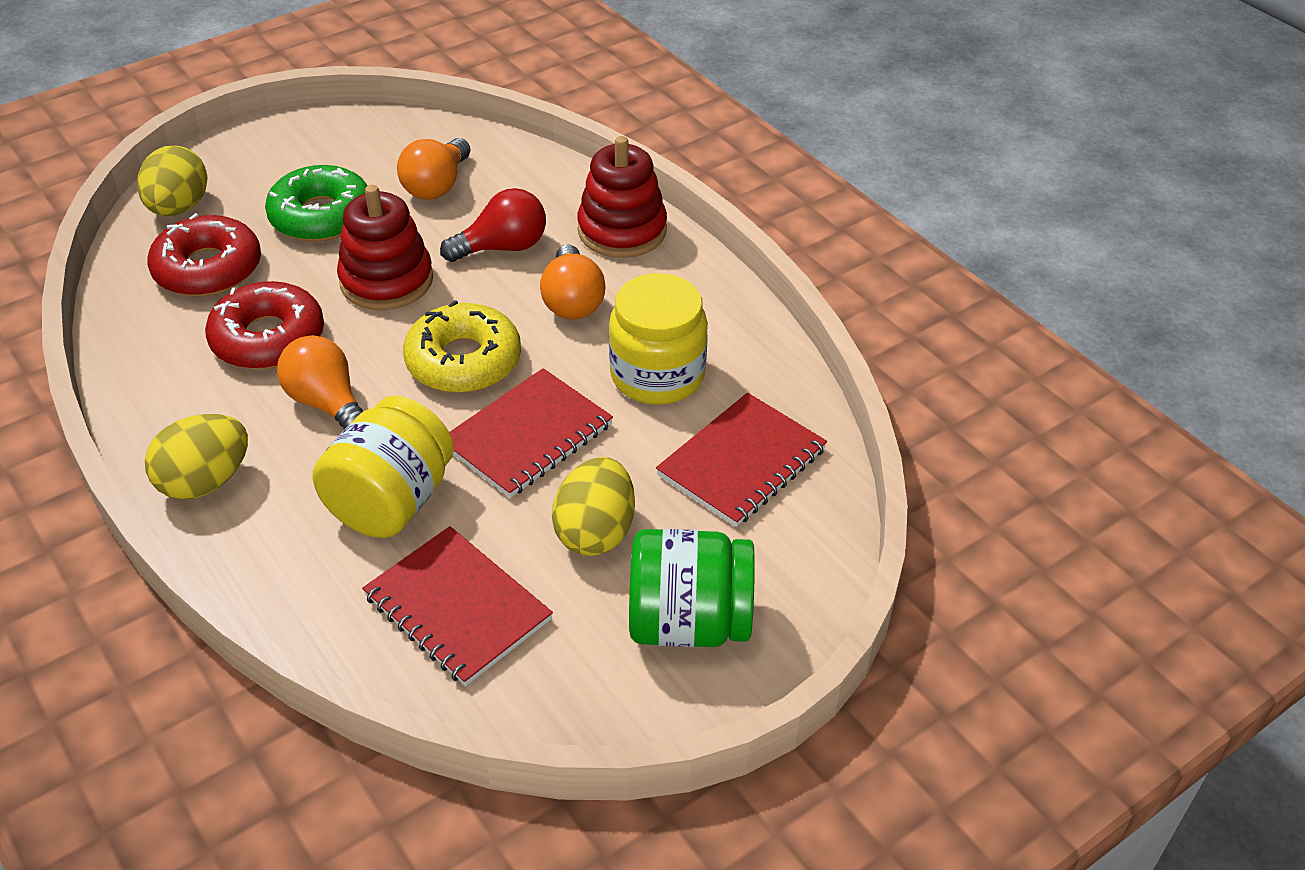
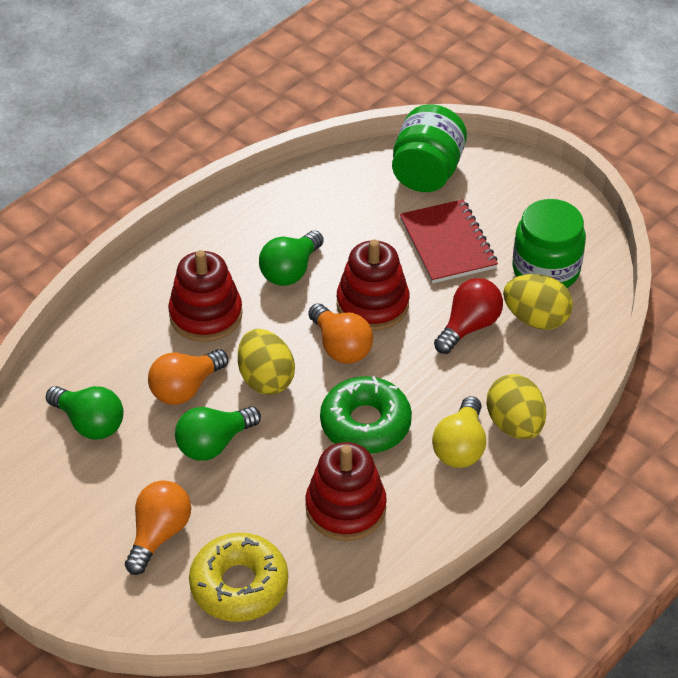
green jar: 1 -> 2
green light bulb: 0 -> 3
red donut: 2 -> 0
red notebook: 3 -> 1
red stacking toy: 2 -> 3
yellow jar: 2 -> 0
yellow light bulb: 0 -> 1

